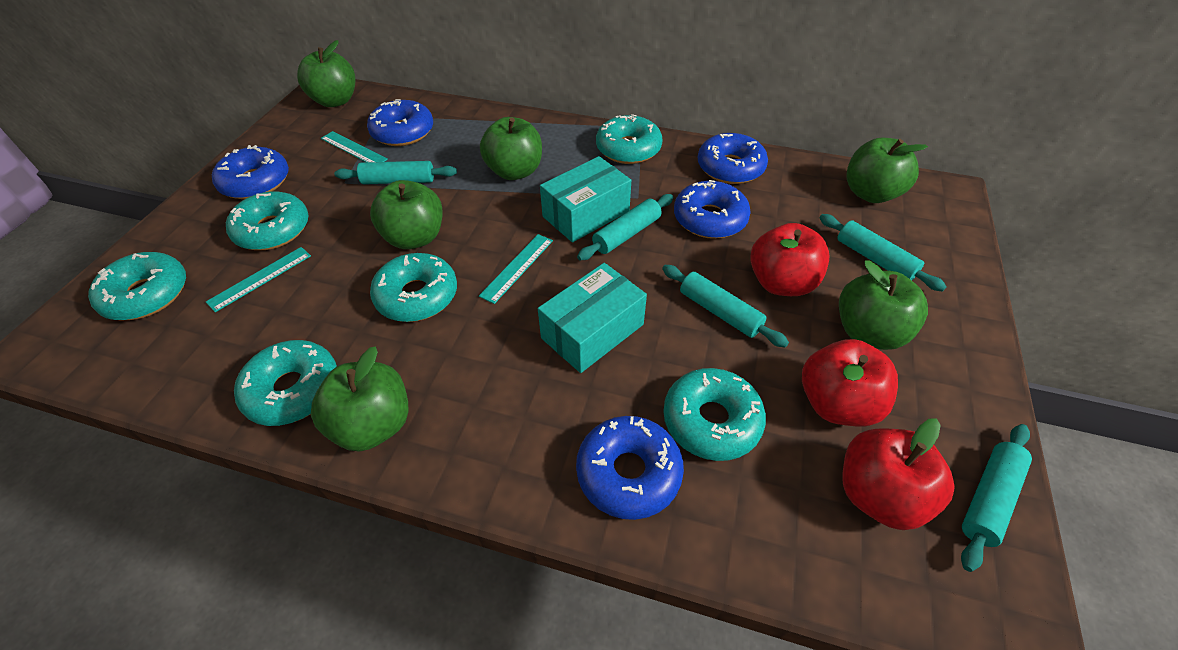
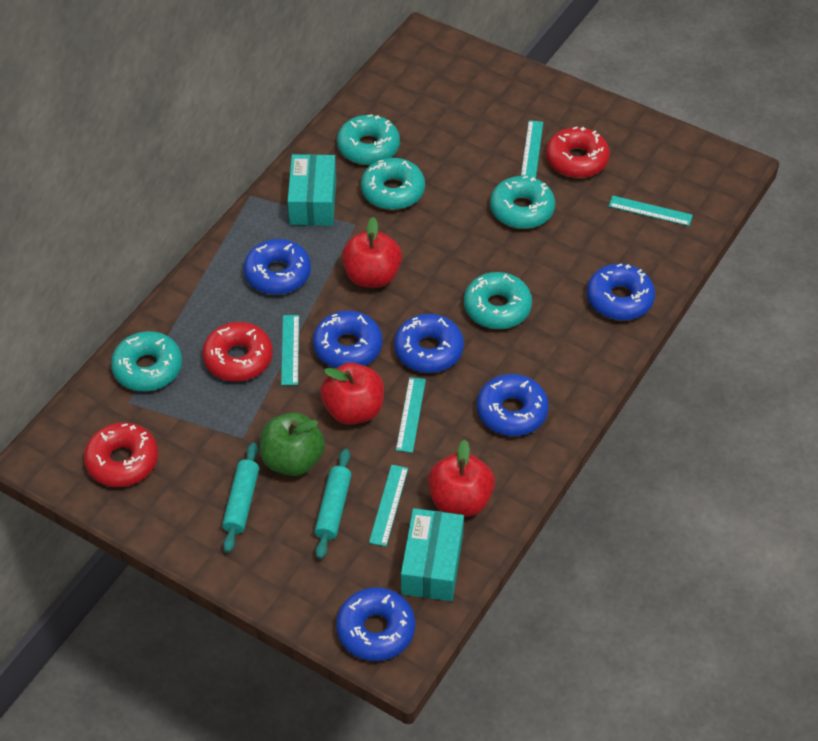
blue donut: 5 -> 6
green apple: 6 -> 1
red donut: 0 -> 3
turquoise donut: 6 -> 5
turquoise rolling pin: 5 -> 2
turquoise ruler: 3 -> 5

